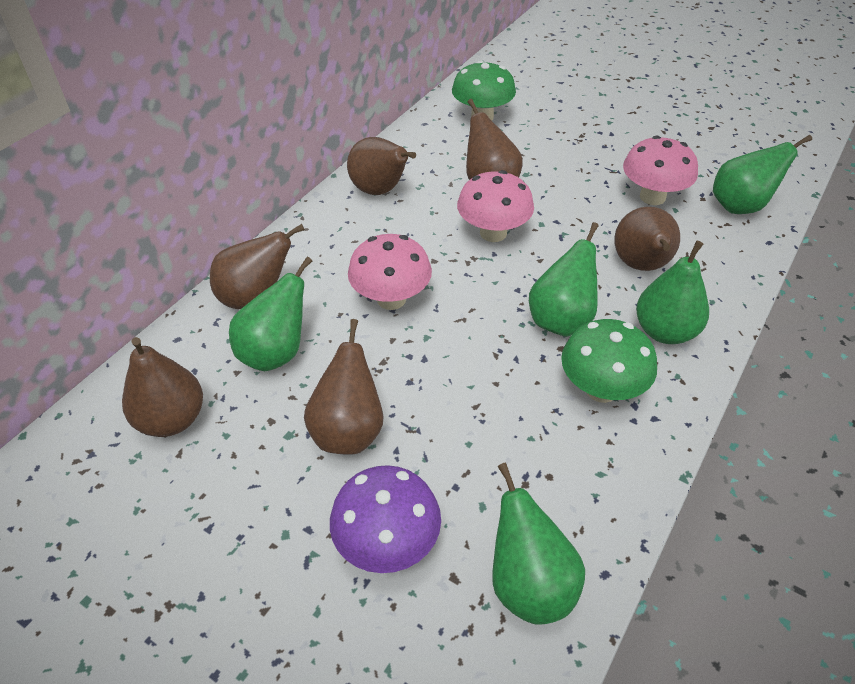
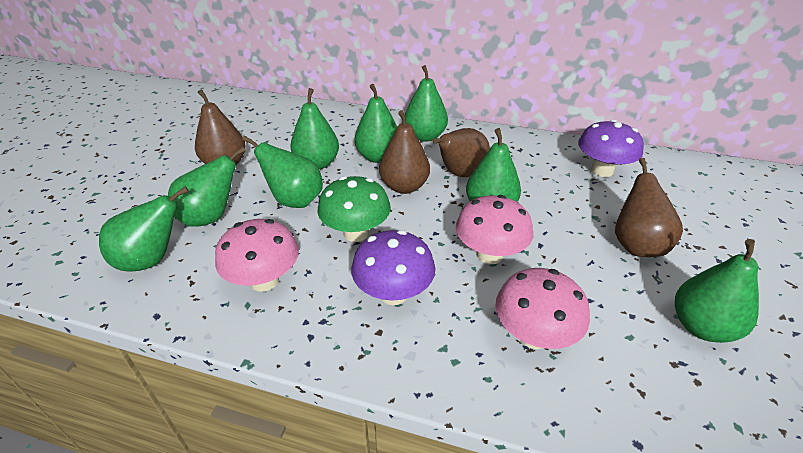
brown pear: 6 -> 4
green mushroom: 2 -> 1
green pear: 5 -> 8
purple mushroom: 1 -> 2

